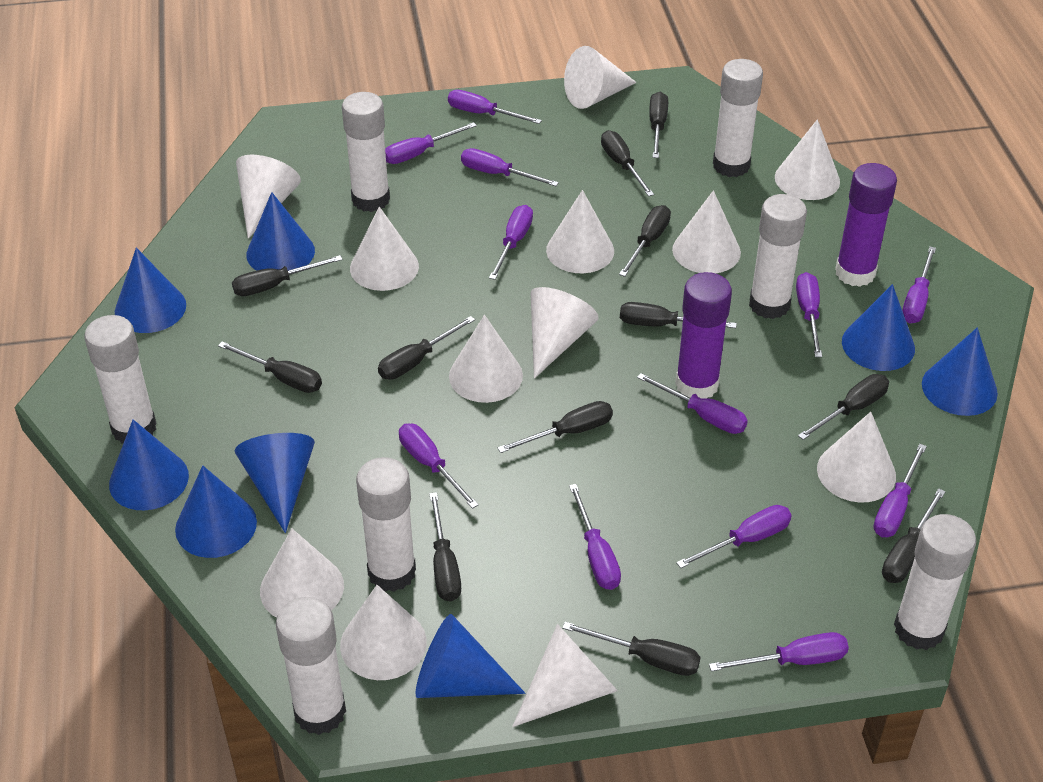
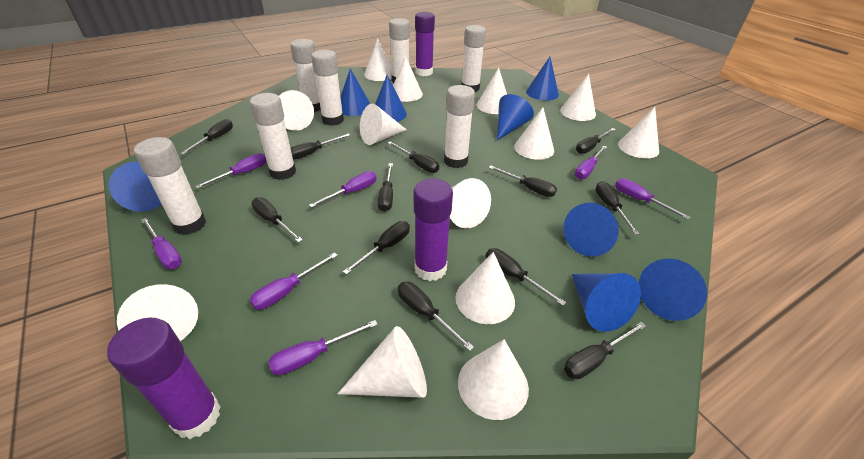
purple glue stick: 2 -> 3
purple screwdriver: 12 -> 7
white cone: 12 -> 13

